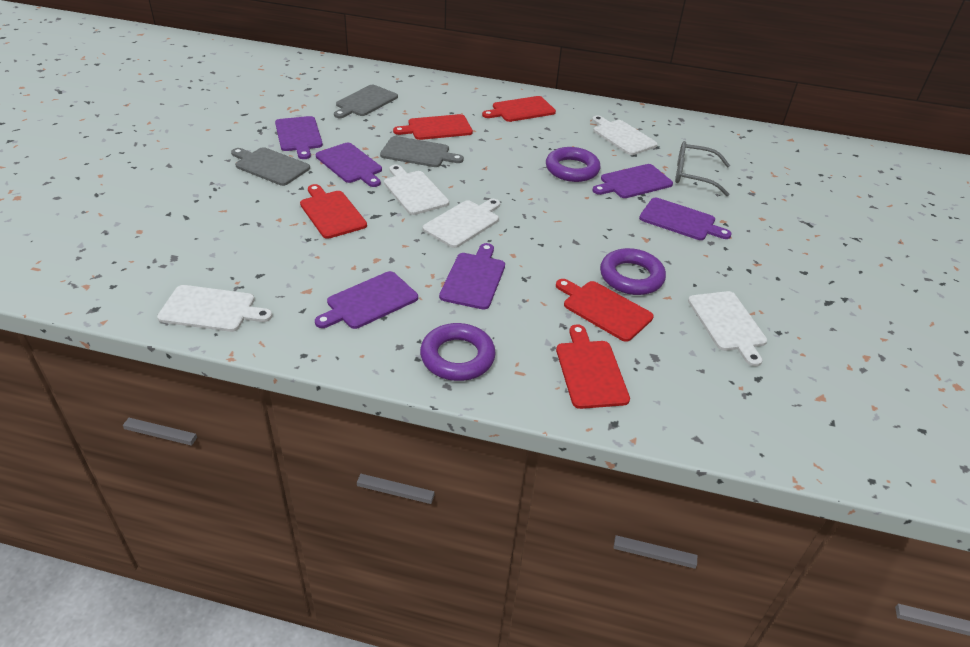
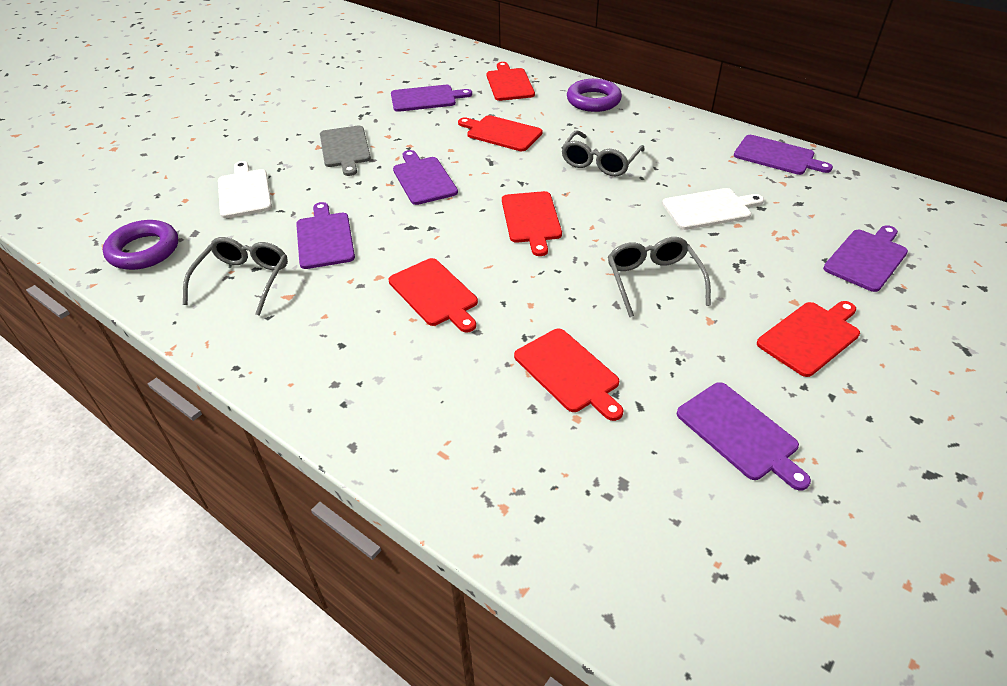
grey cutting board: 3 -> 1
grey glasses: 1 -> 3
purple ring: 3 -> 2
red cutting board: 5 -> 6
white cutting board: 5 -> 2

